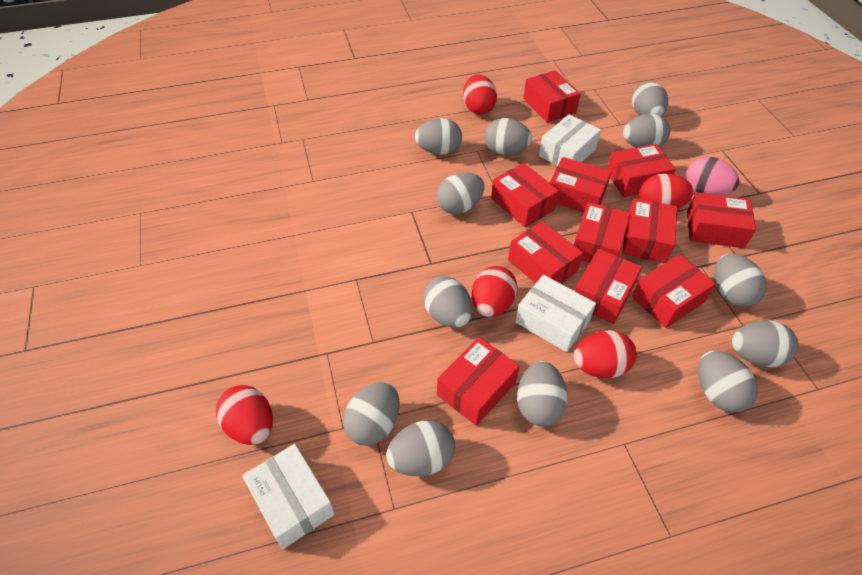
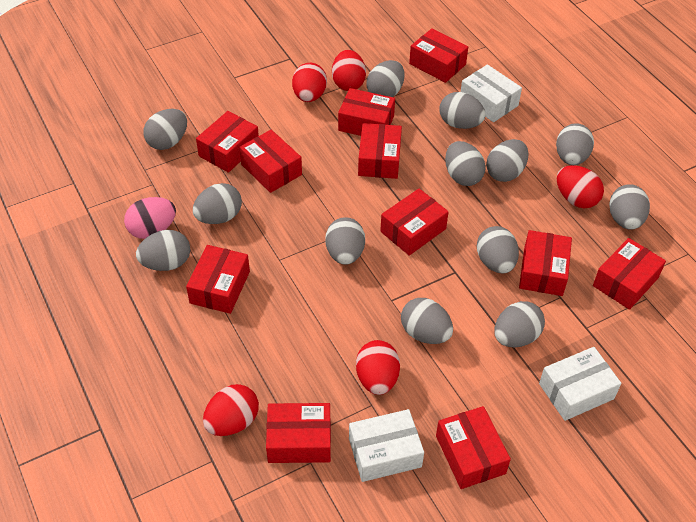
grey egg: 12 -> 13

